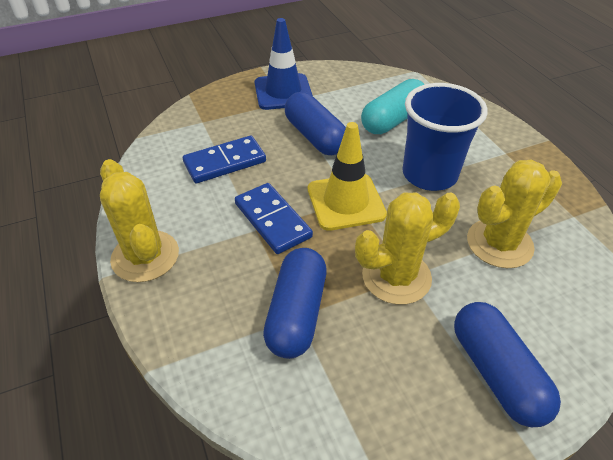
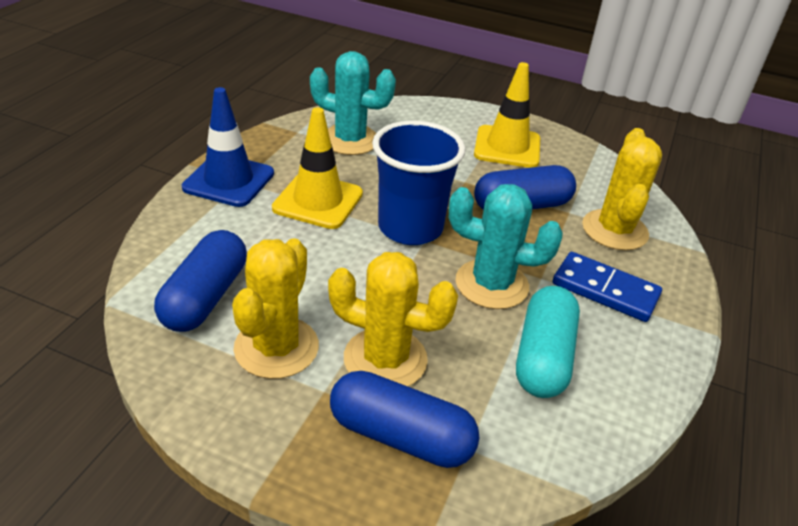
blue domino: 2 -> 1
turquoise cactus: 0 -> 2
yellow traffic cone: 1 -> 2

